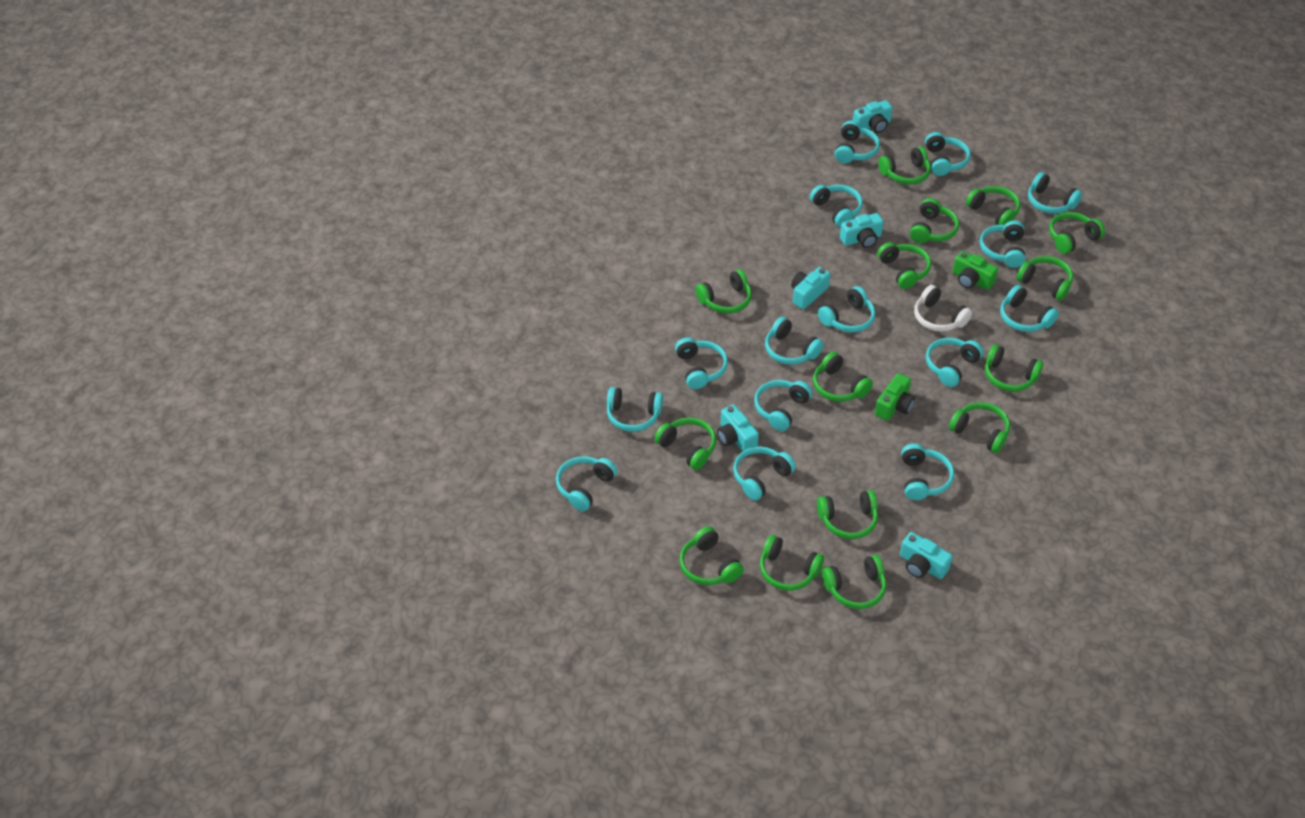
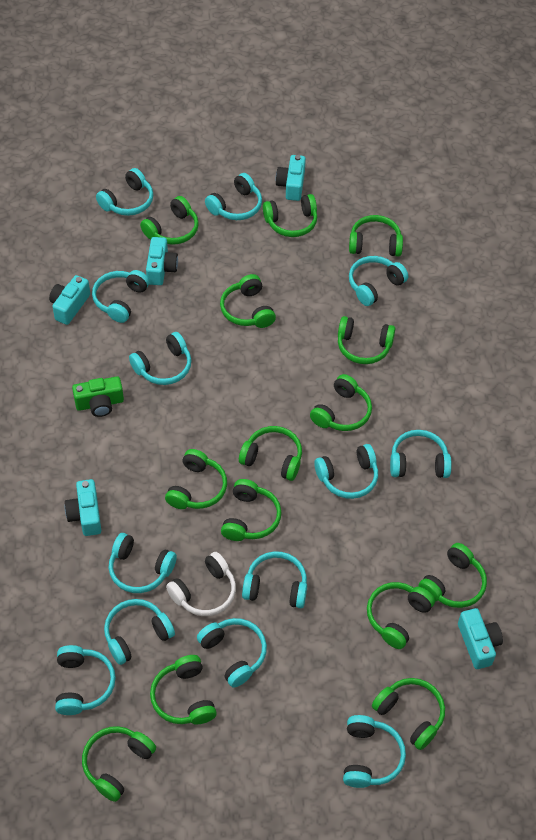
green camera: 2 -> 1
green headphones: 15 -> 14
turquoise headphones: 15 -> 13

